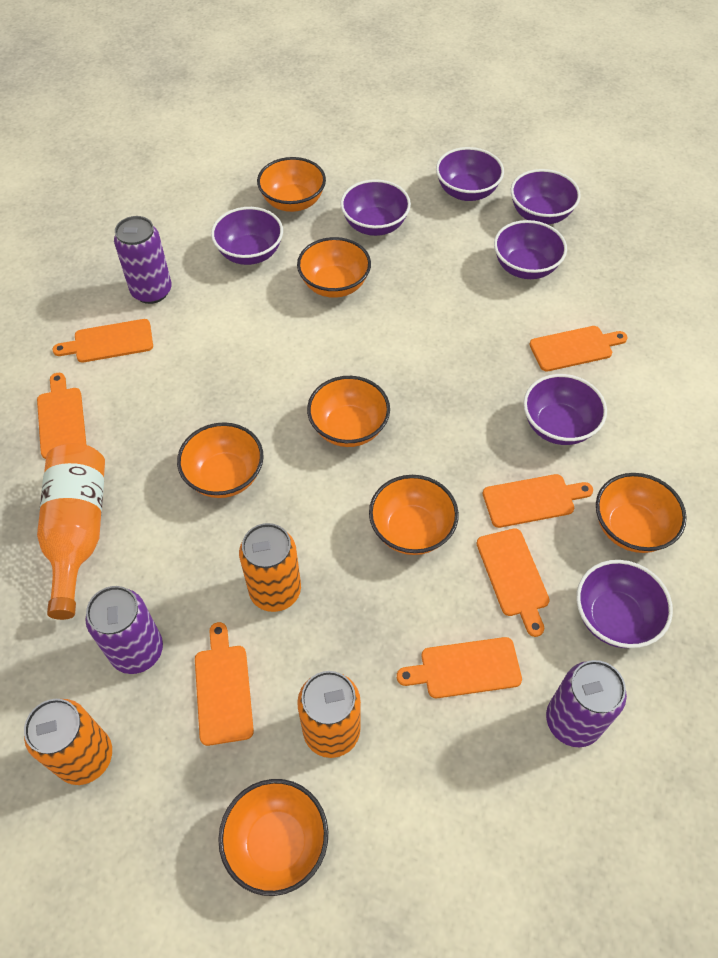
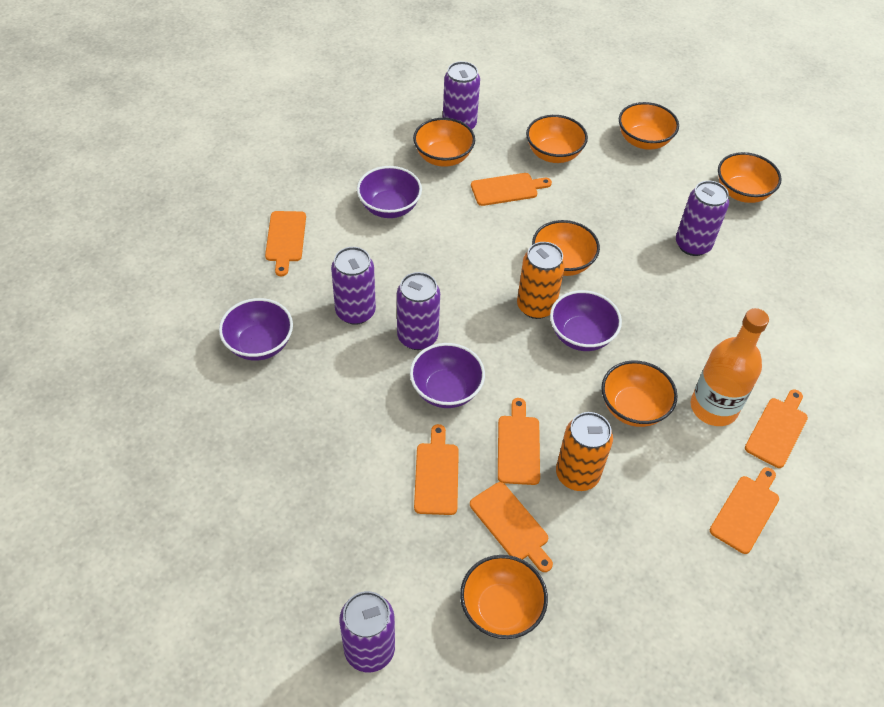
orange can: 3 -> 2
purple bowl: 7 -> 4
purple can: 3 -> 5

